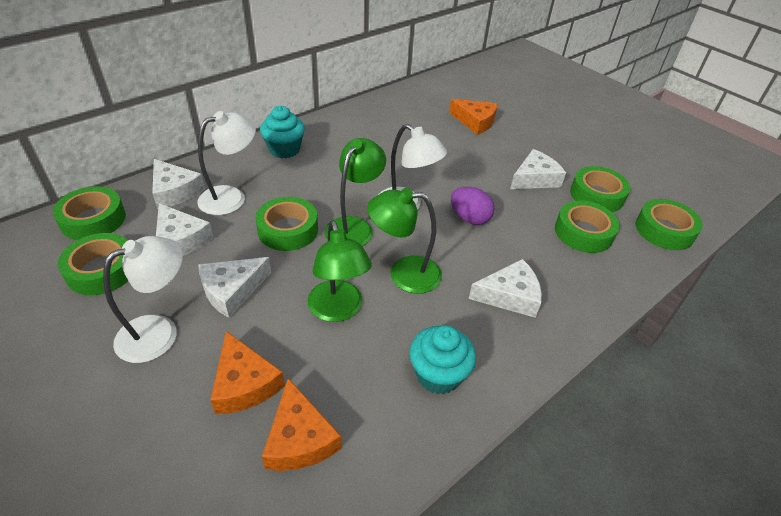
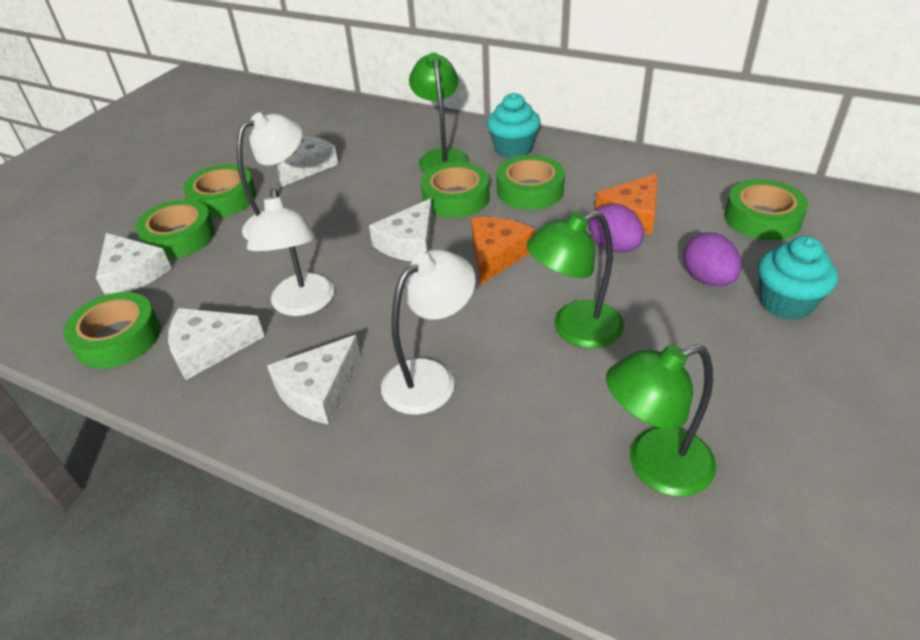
orange cheese: 3 -> 2
purple egg: 1 -> 2

